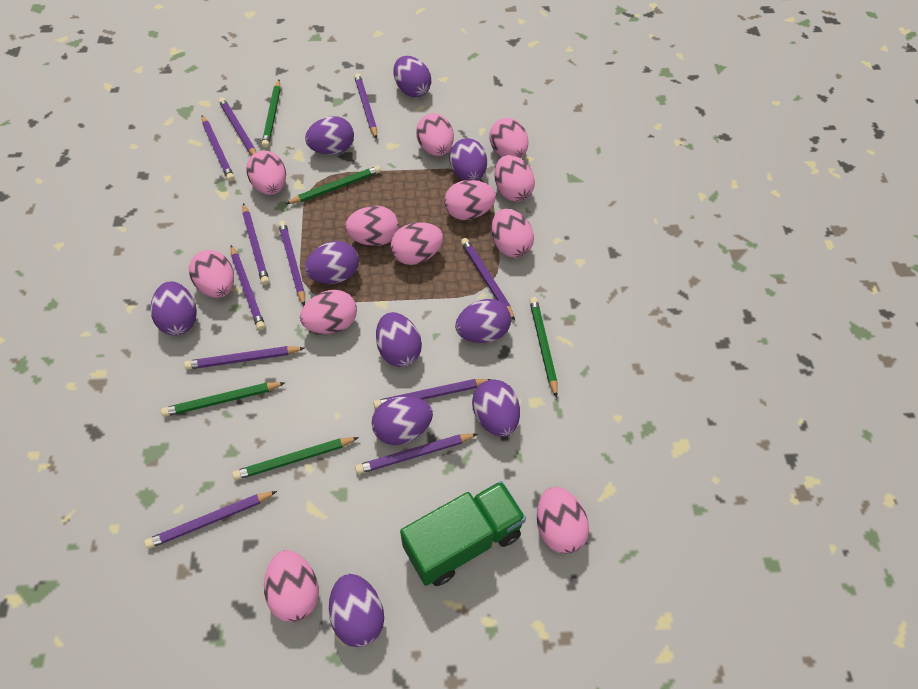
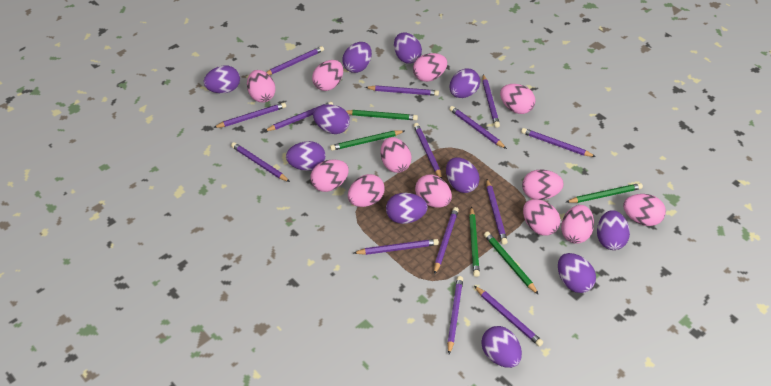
green truck: 1 -> 0
purple egg: 10 -> 11
purple pencil: 11 -> 14

